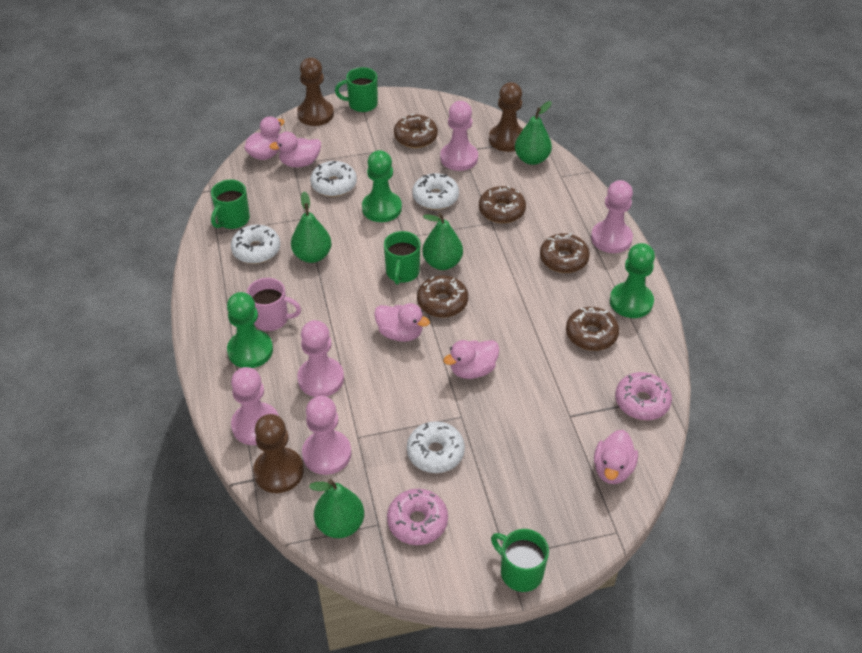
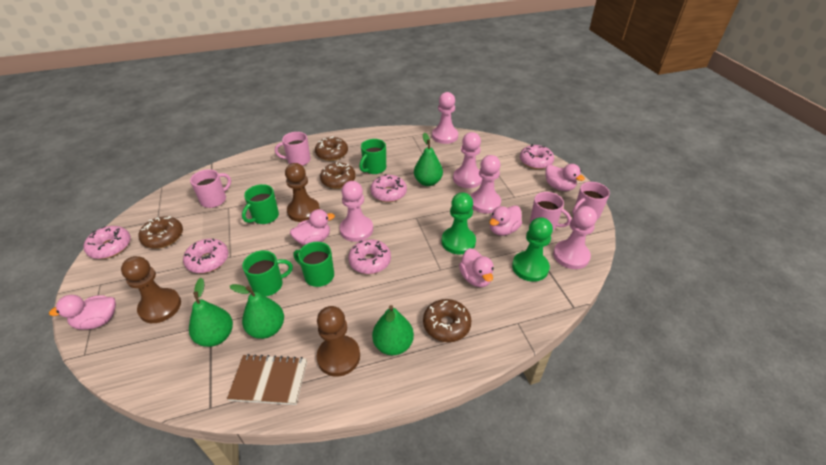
brown donut: 5 -> 4
brown notebook: 0 -> 1
green pawn: 3 -> 2
pink donut: 2 -> 5
pink mug: 1 -> 4
white donut: 4 -> 0

